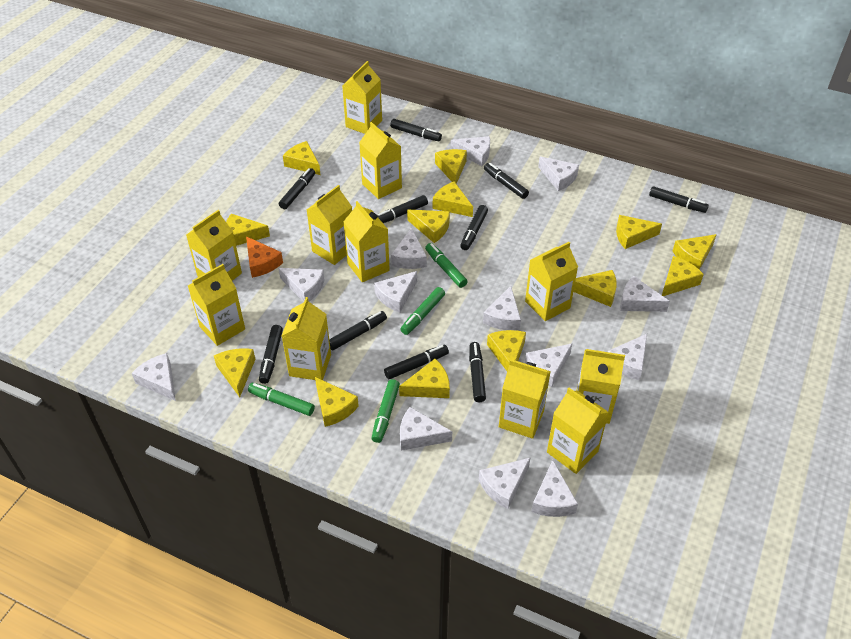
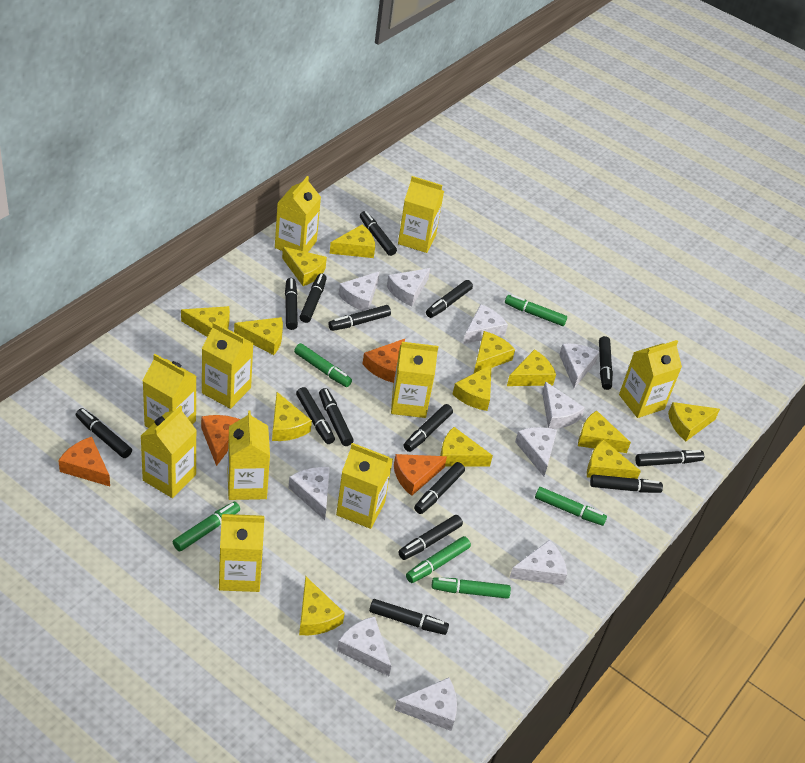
black marker: 10 -> 15
green marker: 4 -> 6
orange cheese: 1 -> 4
white cheese: 13 -> 10
yellow carton: 11 -> 10

